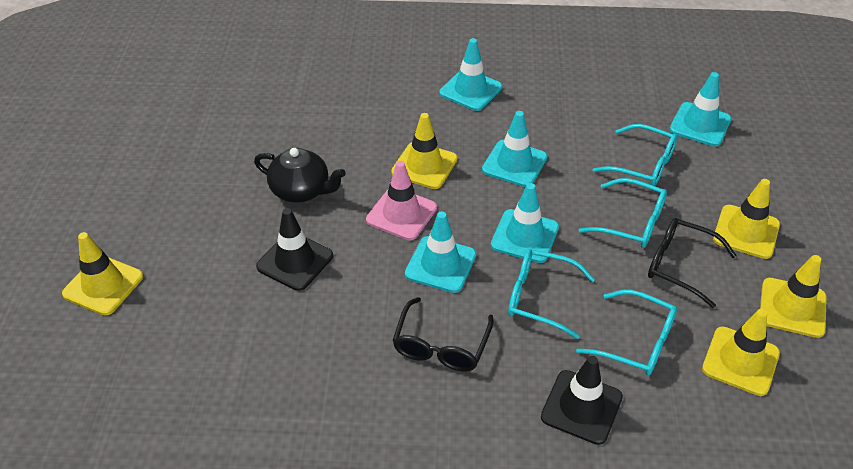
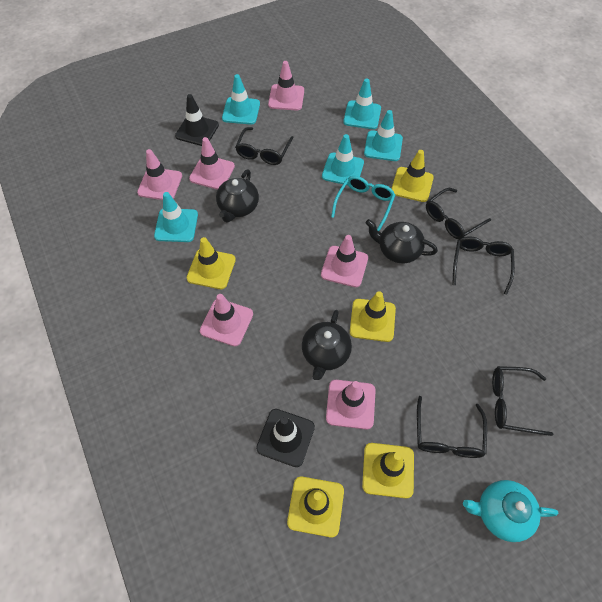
black glasses: 2 -> 5
black teapot: 1 -> 3
pink traffic cone: 1 -> 6
turquoise glasses: 4 -> 1
turquoise teapot: 0 -> 1

